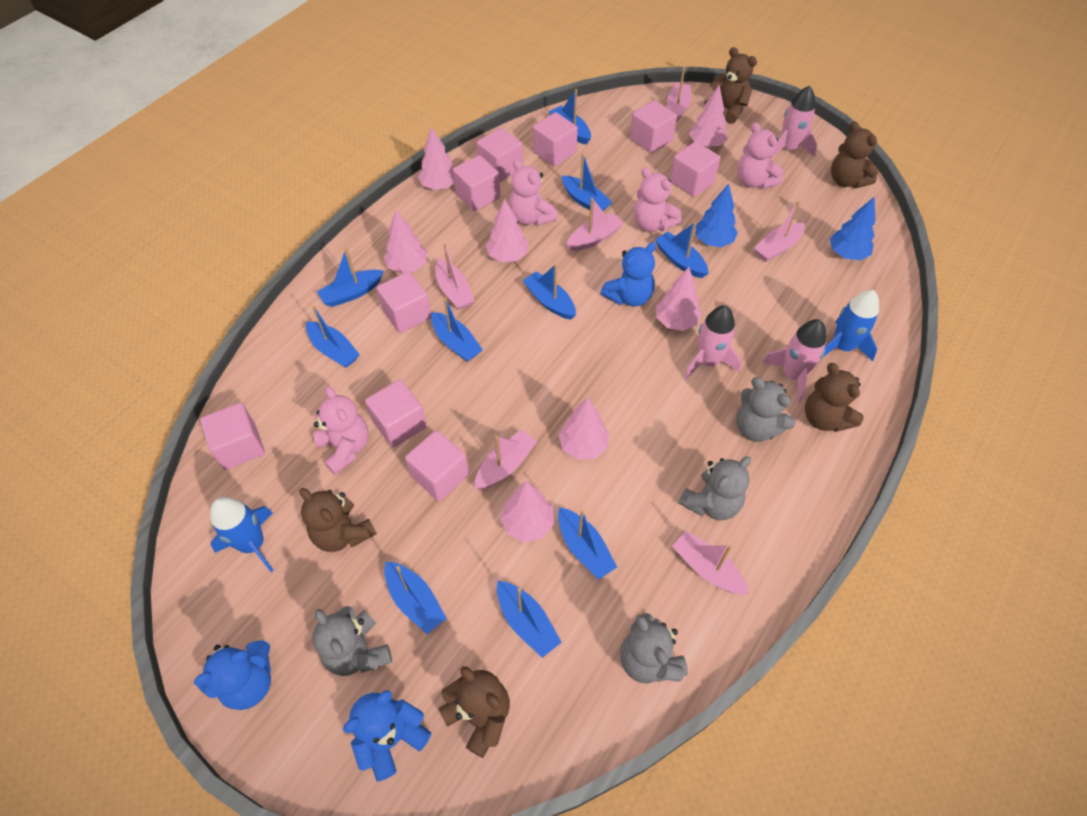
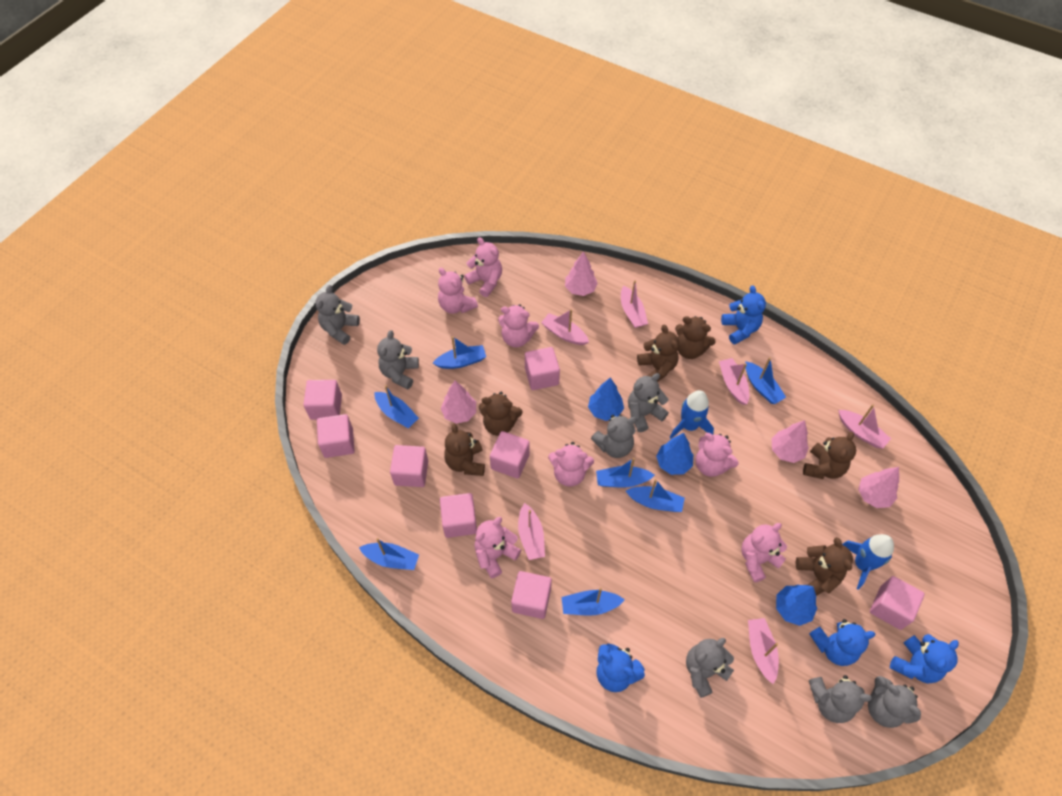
blue boat: 10 -> 7
blue teddy bear: 3 -> 4
blue tree: 2 -> 3
brown teddy bear: 5 -> 6
grey teddy bear: 4 -> 7
pink cube: 9 -> 8
pink rocket: 3 -> 0
pink teddy bear: 4 -> 7
pink tree: 7 -> 4

